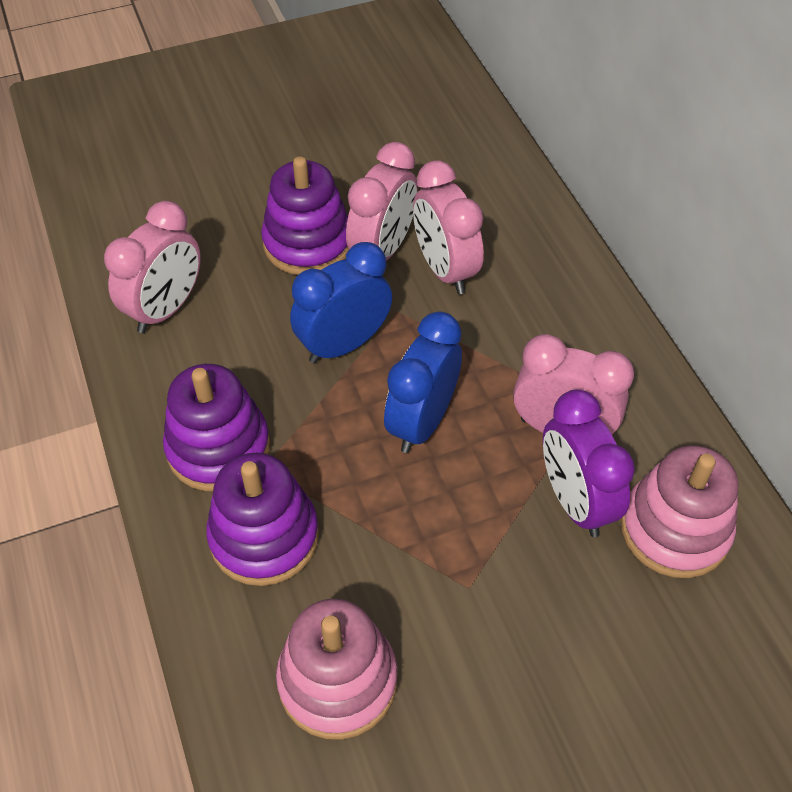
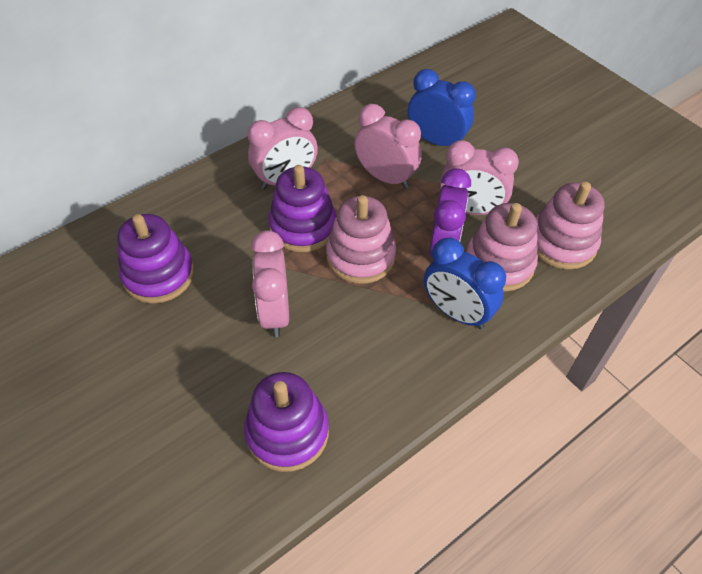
pink stacking toy: 2 -> 3

